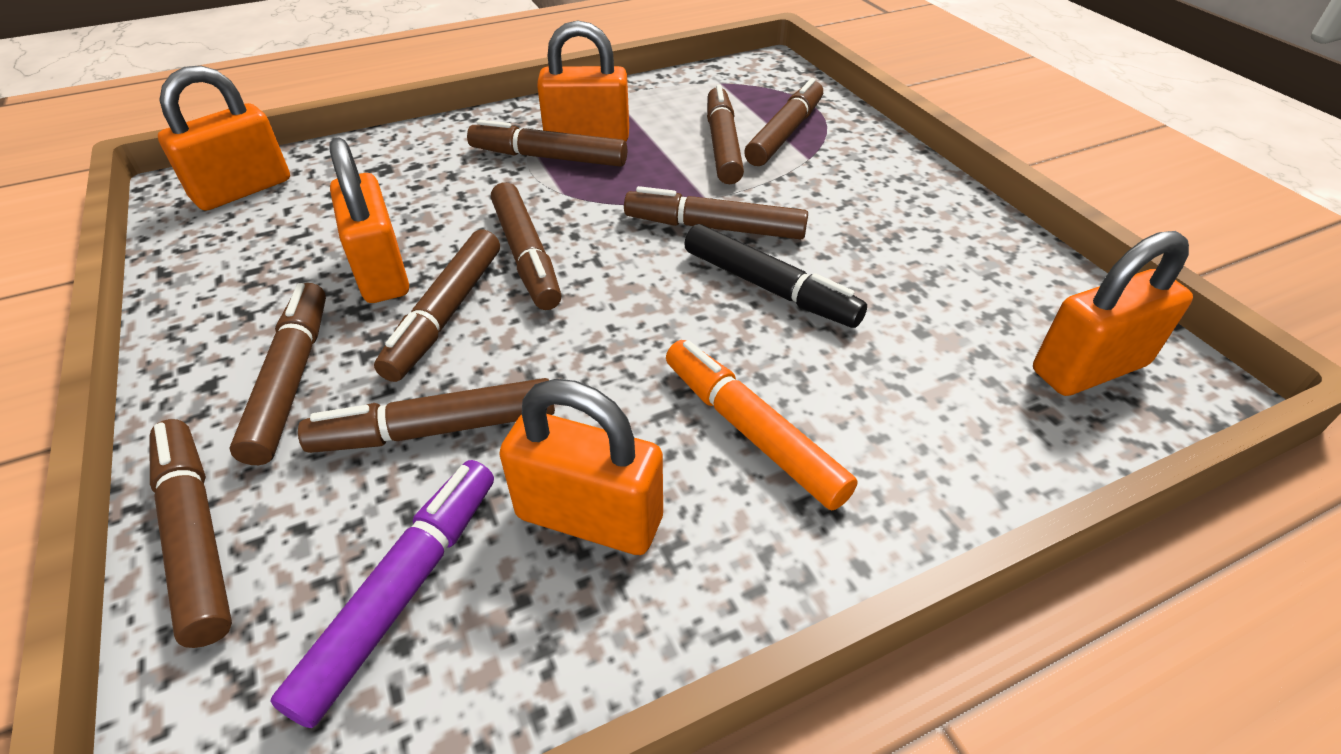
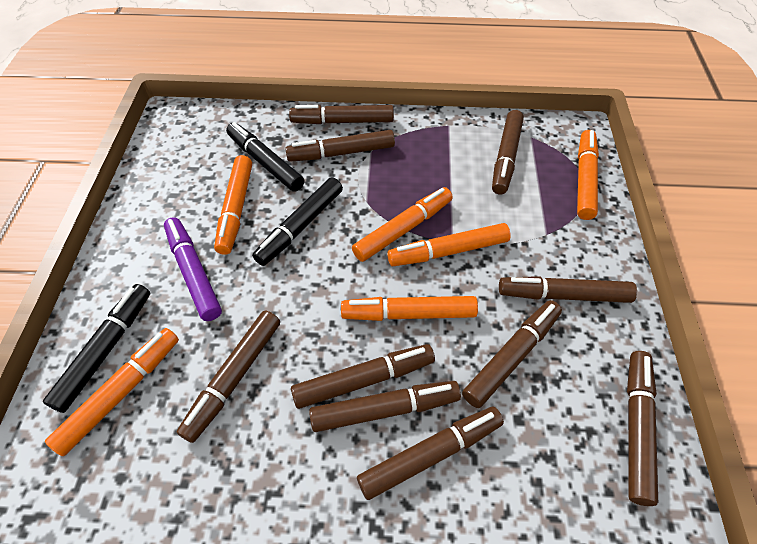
black marker: 1 -> 3
brown marker: 9 -> 10
orange marker: 1 -> 6
orange padlock: 5 -> 0

